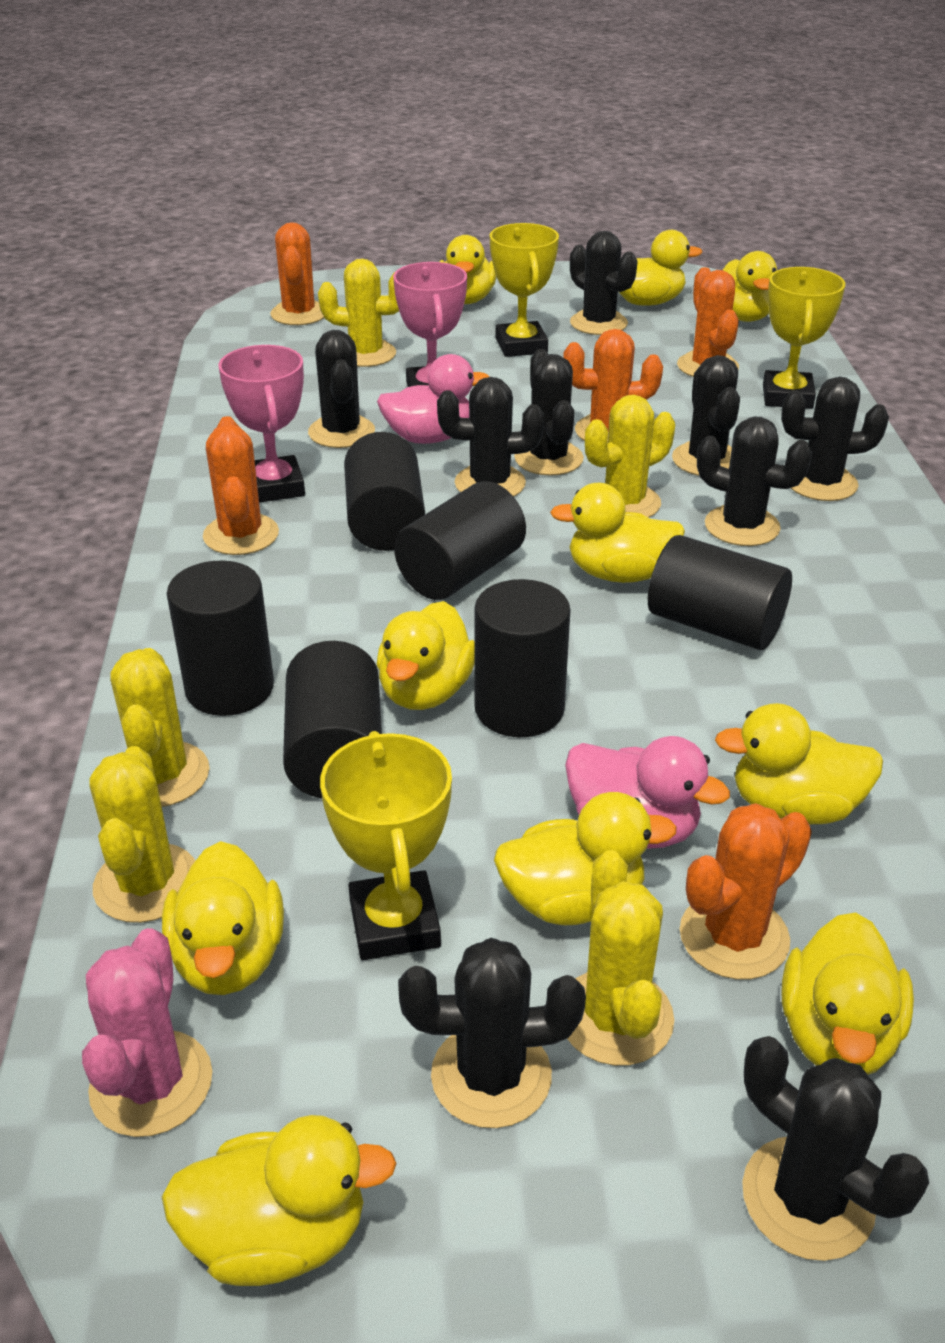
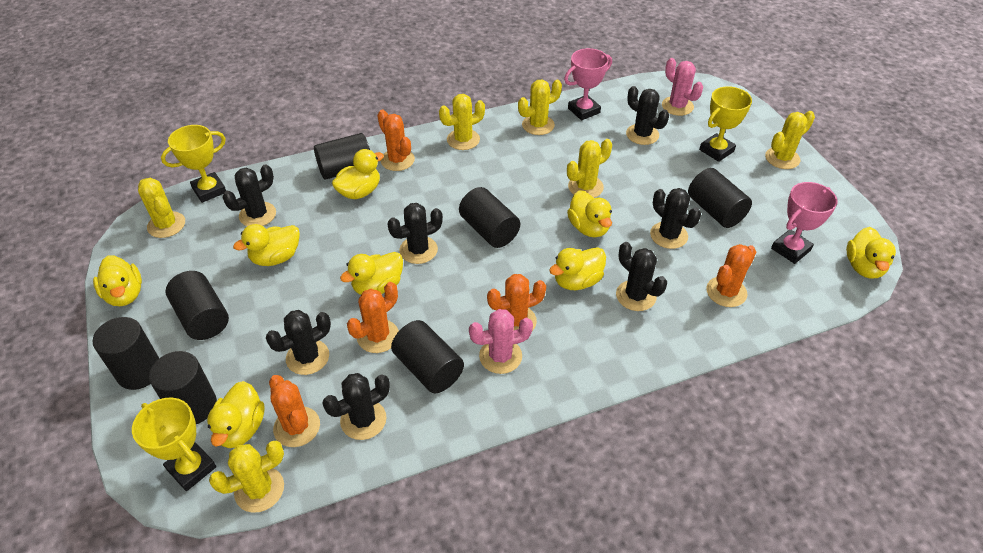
black cactus: 9 -> 7
black cylinder: 6 -> 7
pink cactus: 1 -> 2
pink duck: 2 -> 0
yellow cactus: 5 -> 6
yellow duck: 10 -> 8

